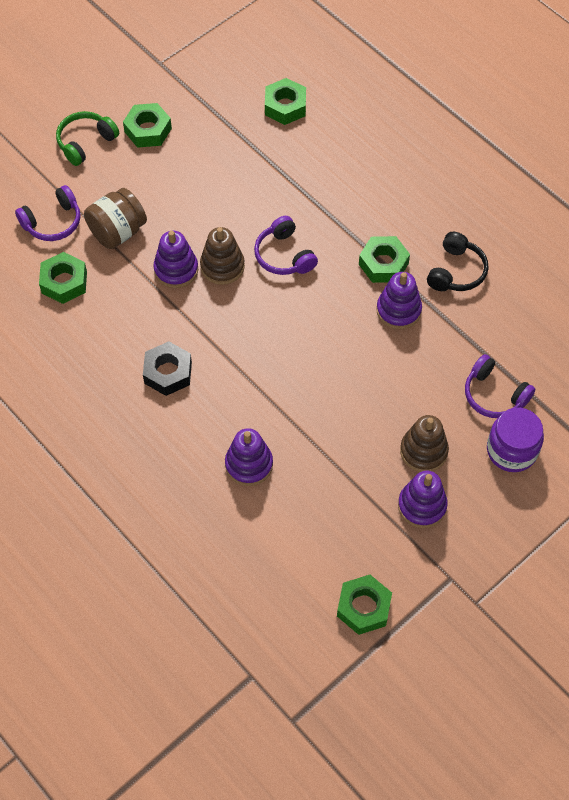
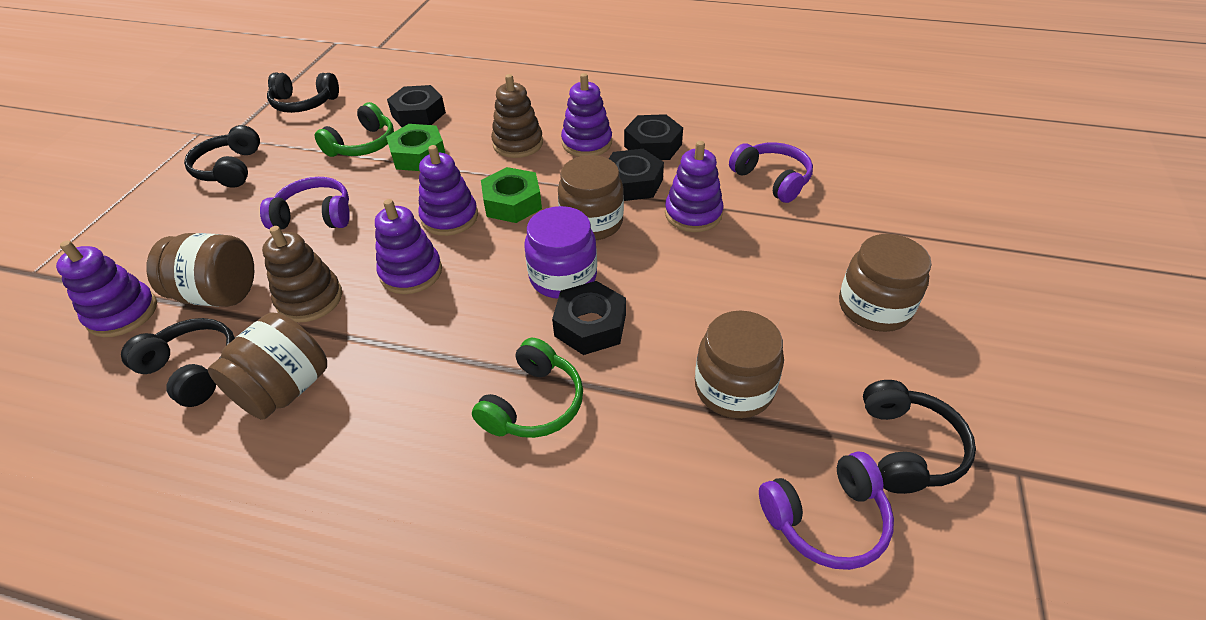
black headphones: 1 -> 4
black nut: 1 -> 4
brown jar: 1 -> 5
green headphones: 1 -> 2
green nut: 5 -> 2
purple stacking toy: 4 -> 5

